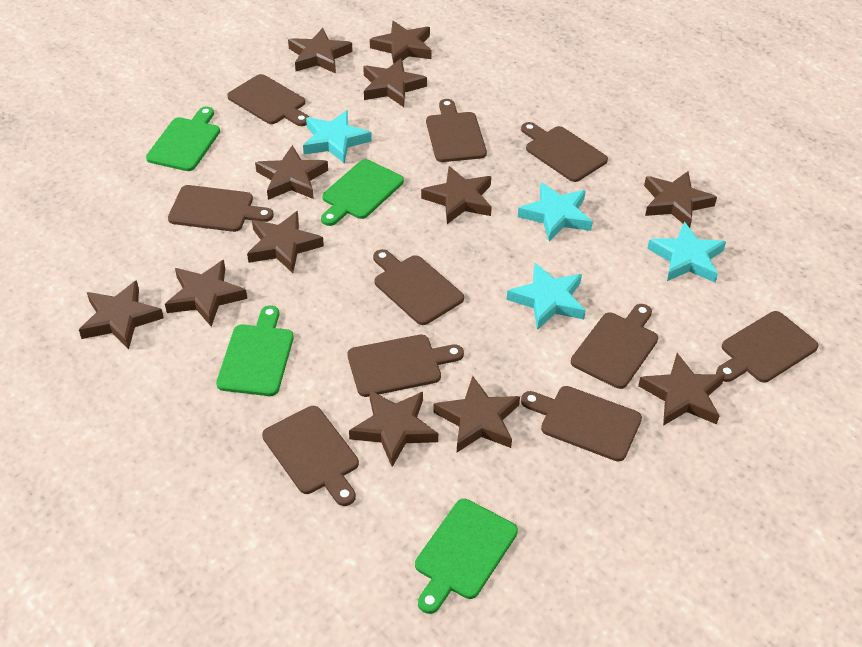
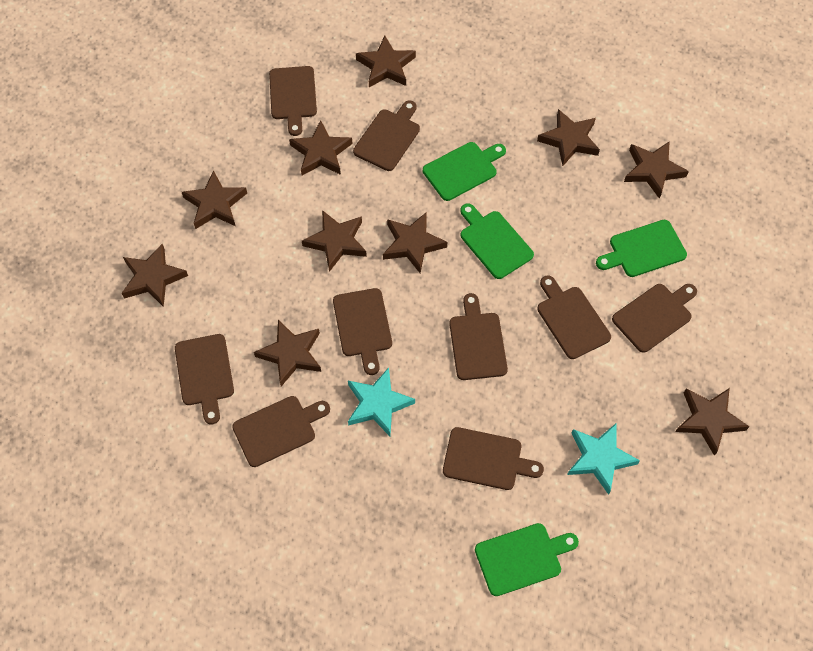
brown cutting board: 10 -> 9
brown star: 12 -> 10
turquoise star: 4 -> 2

